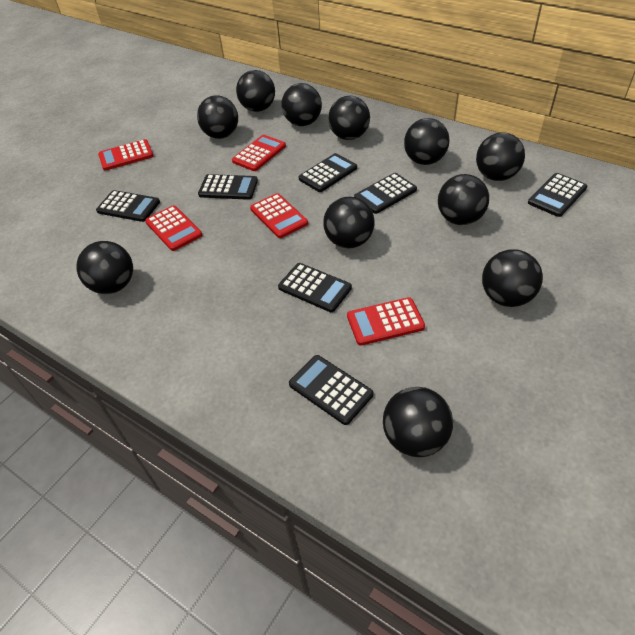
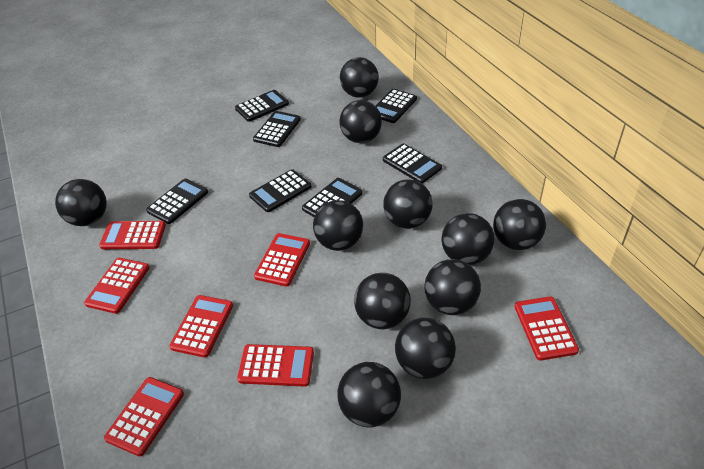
red calculator: 5 -> 7

